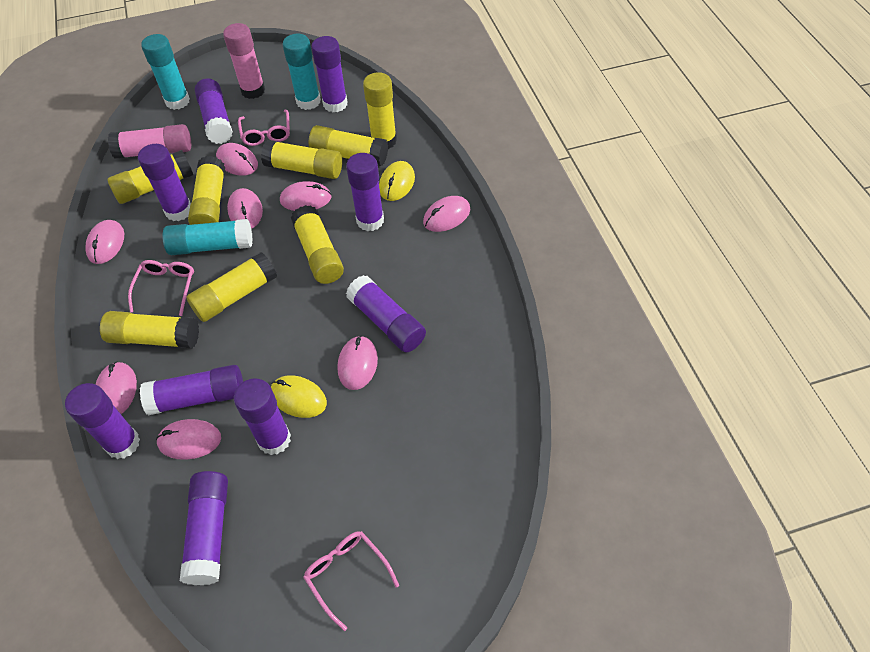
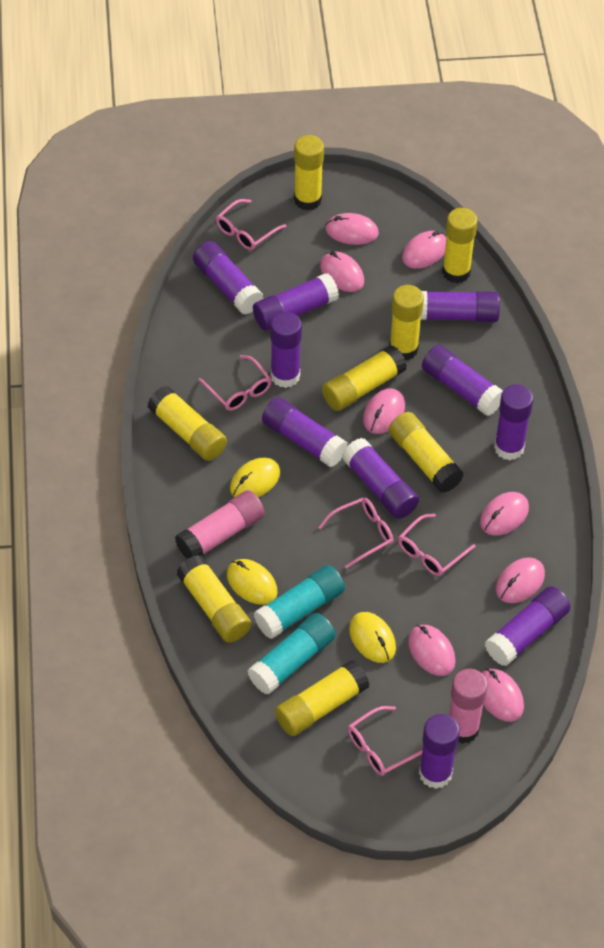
pink glasses: 3 -> 5
purple glue stick: 9 -> 10
turquoise glue stick: 3 -> 2
yellow mouse: 2 -> 3

